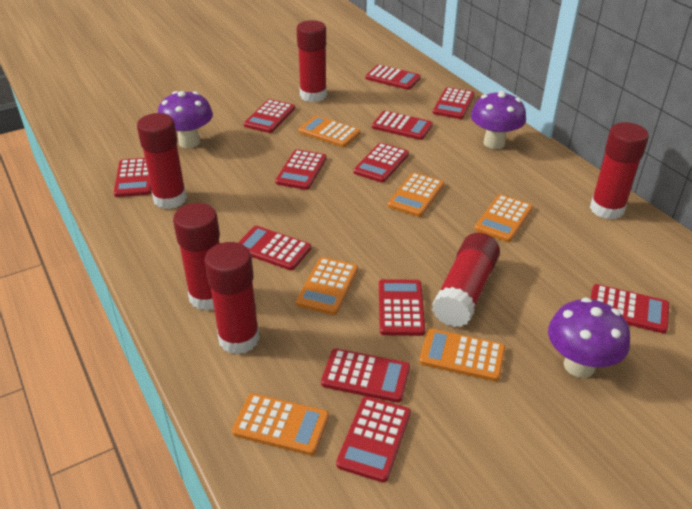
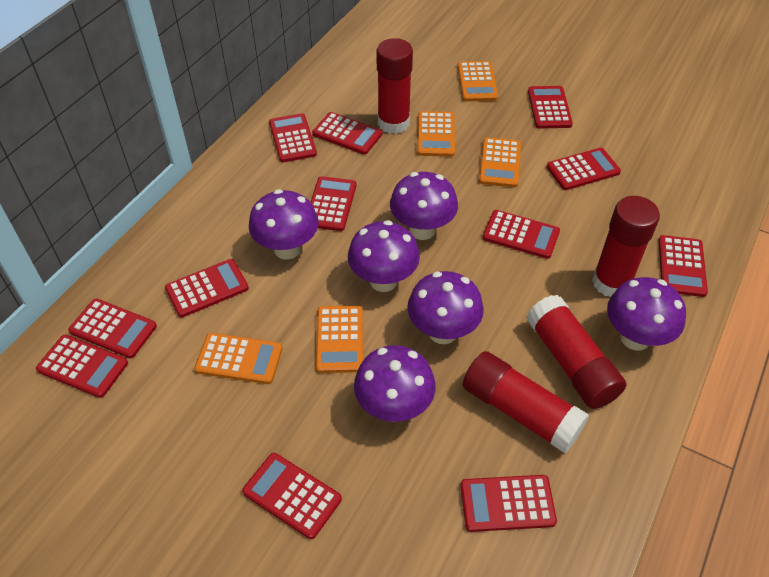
orange calculator: 6 -> 5
purple mushroom: 3 -> 6
red glue stick: 6 -> 4

